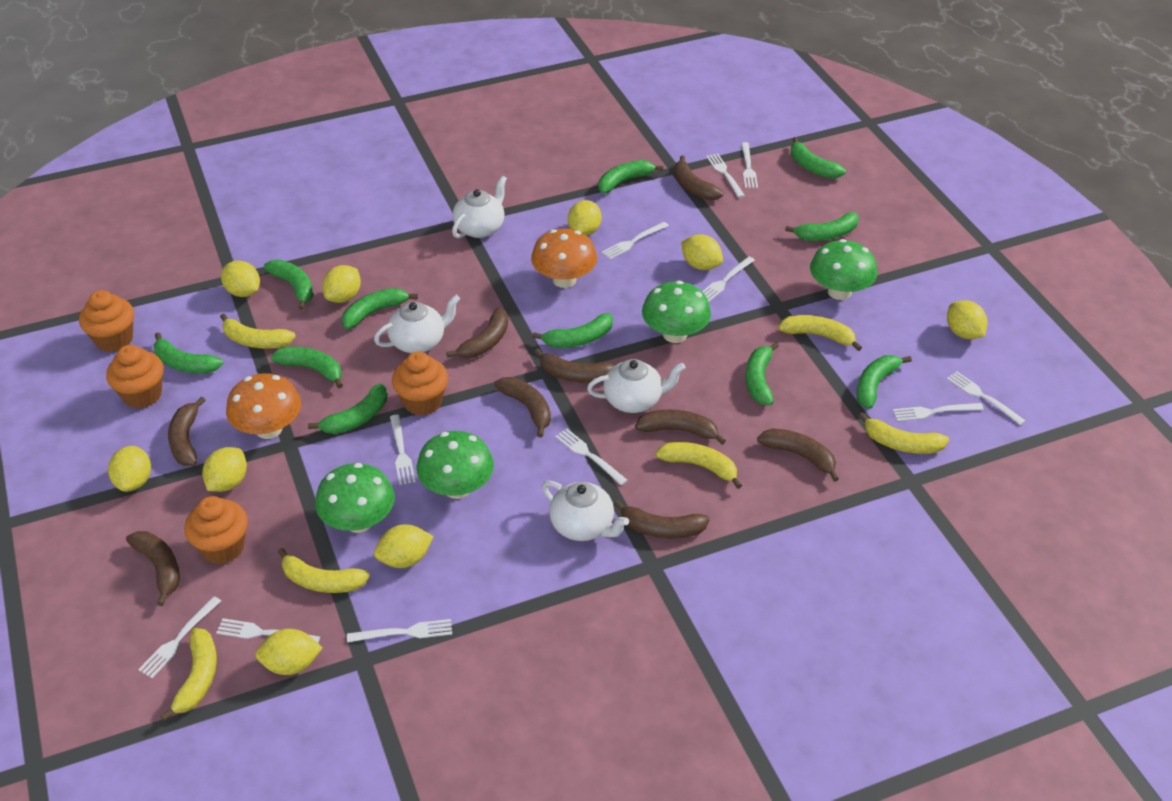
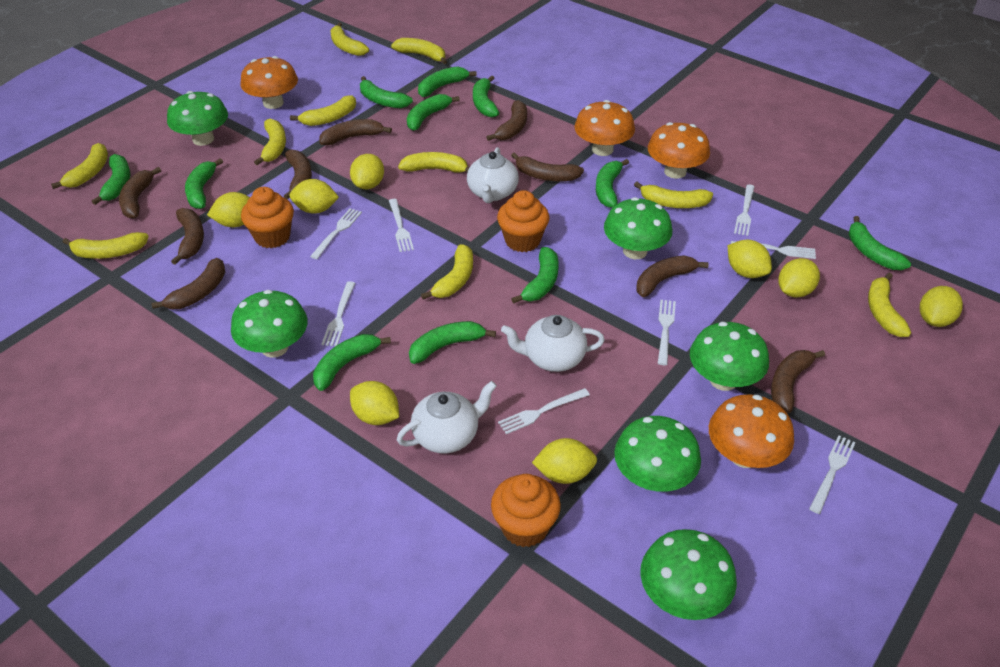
green mushroom: 4 -> 6
orange cupcake: 4 -> 3
orange mushroom: 2 -> 4
white fork: 11 -> 8
white teapot: 4 -> 3
yellow banana: 6 -> 10
yellow lemon: 9 -> 8

